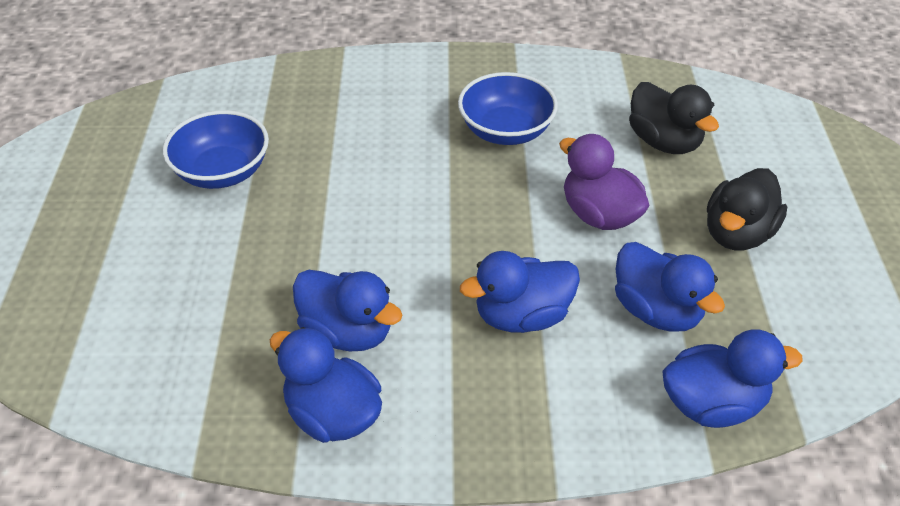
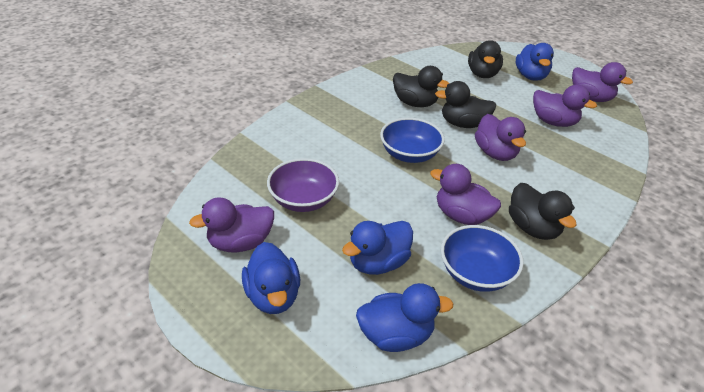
black duck: 2 -> 4
blue duck: 5 -> 4
purple bowl: 0 -> 1
purple duck: 1 -> 5

